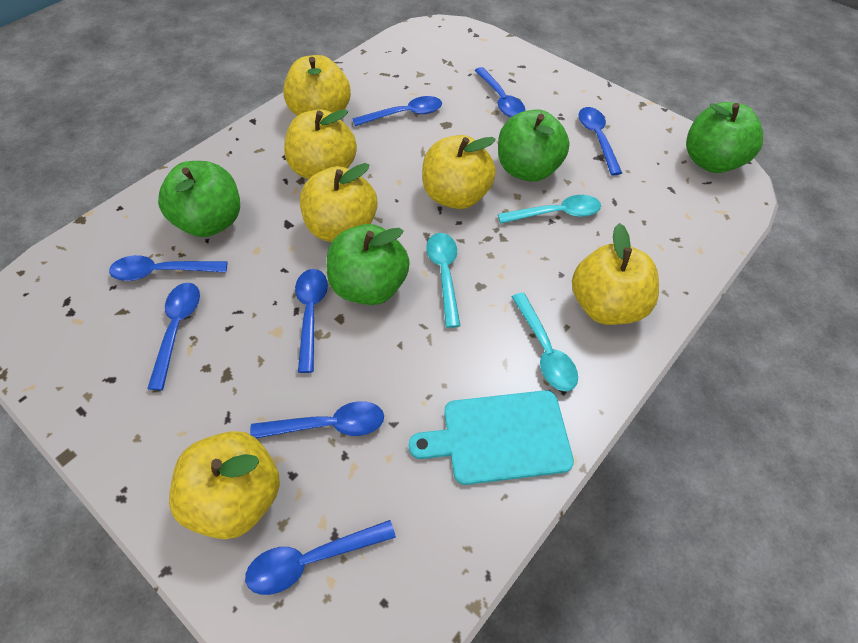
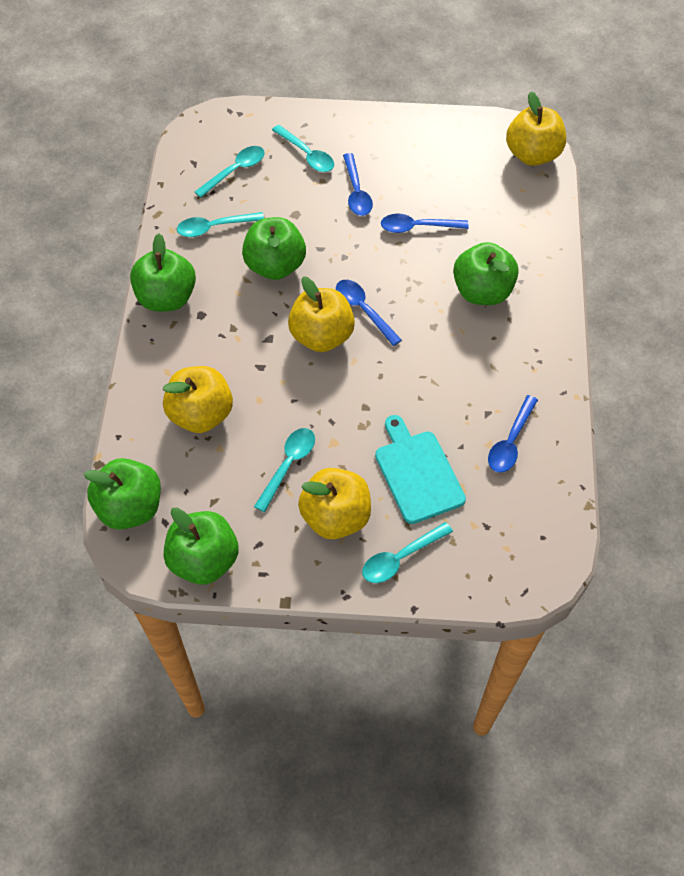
blue spoon: 8 -> 4
green apple: 4 -> 5
turquoise spoon: 3 -> 5
yellow apple: 6 -> 4

